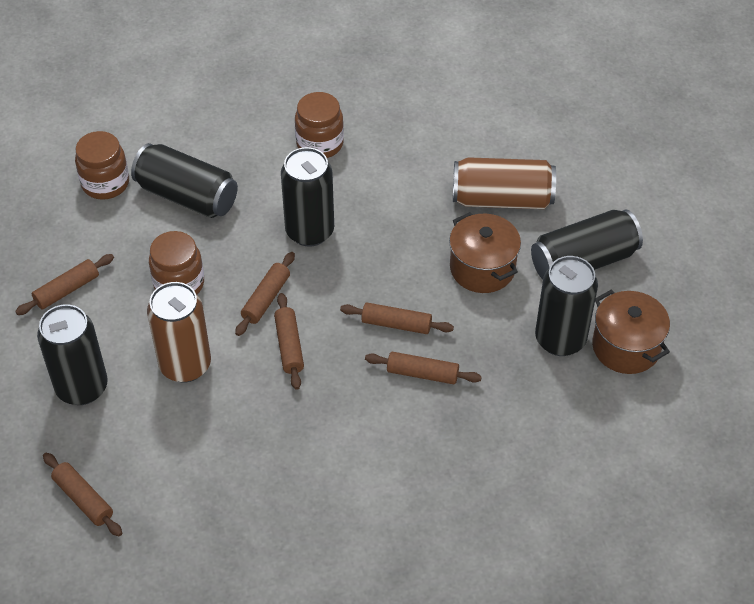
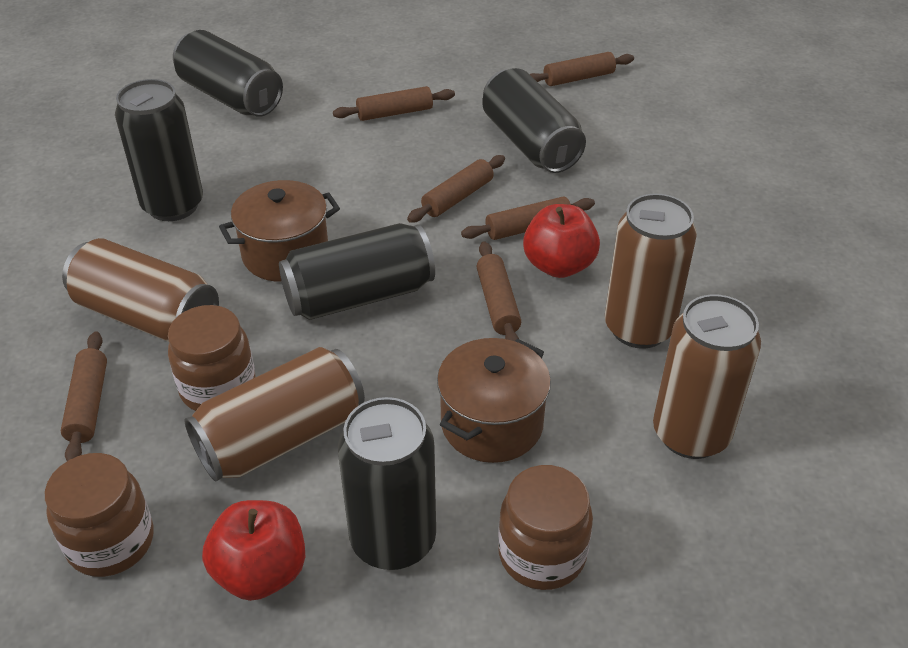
brown can: 2 -> 4
red apple: 0 -> 2

